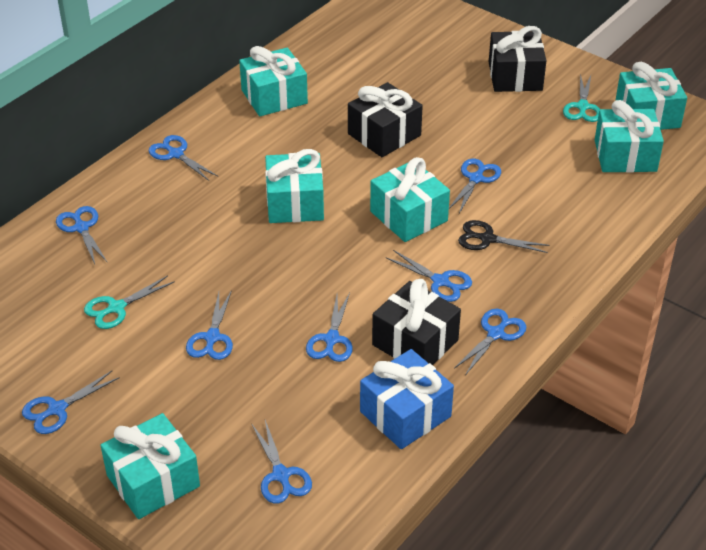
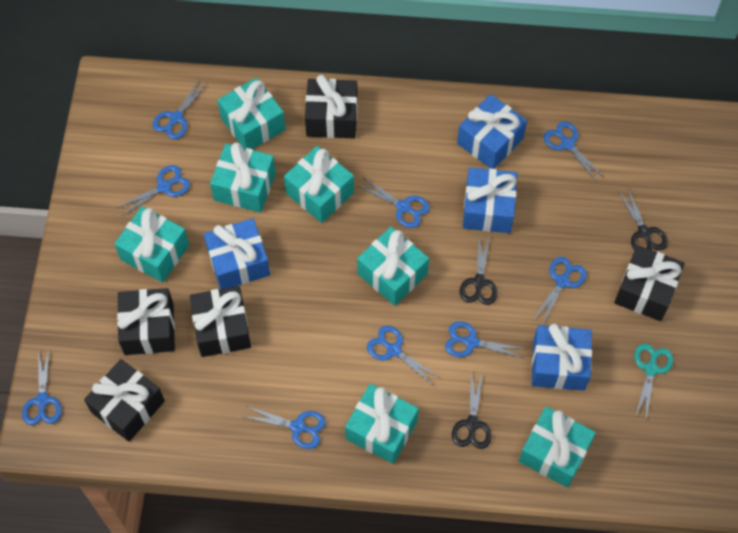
black gift: 3 -> 5
black scissors: 1 -> 3
blue gift: 1 -> 4
turquoise gift: 6 -> 7
turquoise scissors: 2 -> 1

